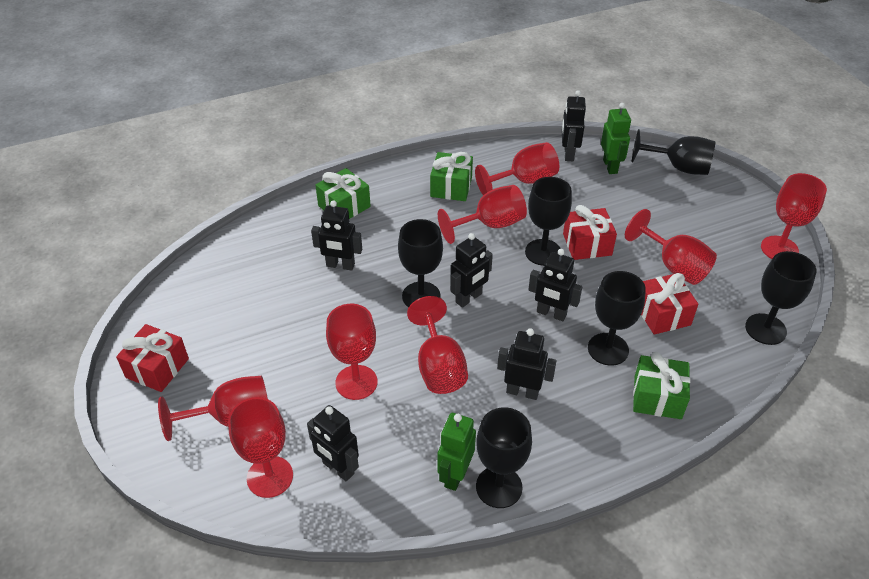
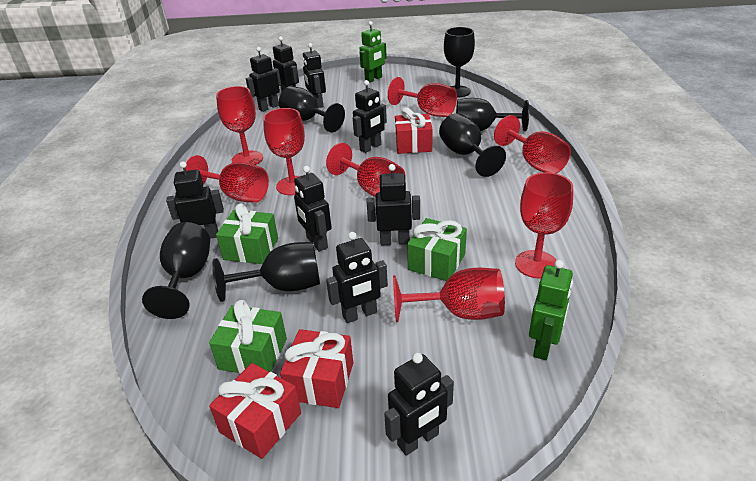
black robot: 6 -> 9

